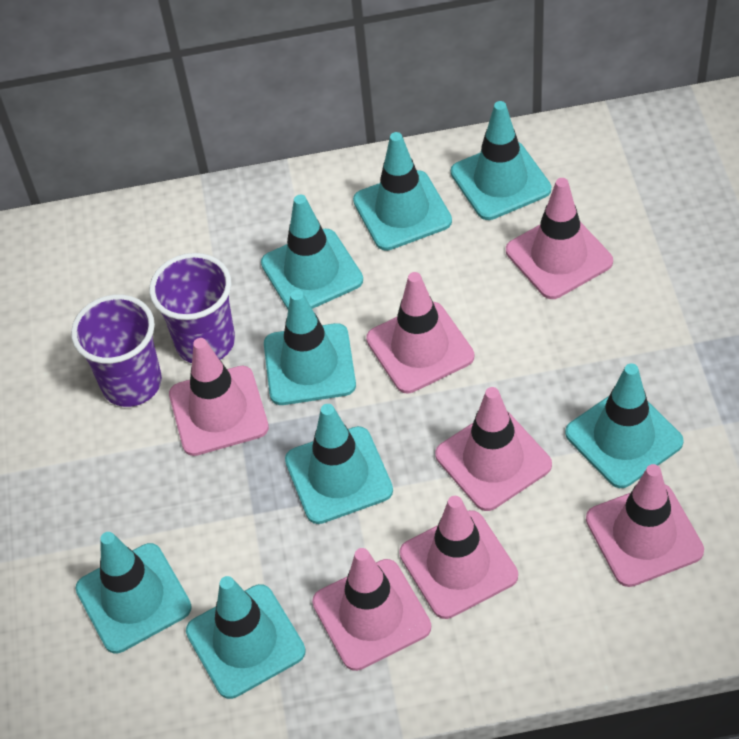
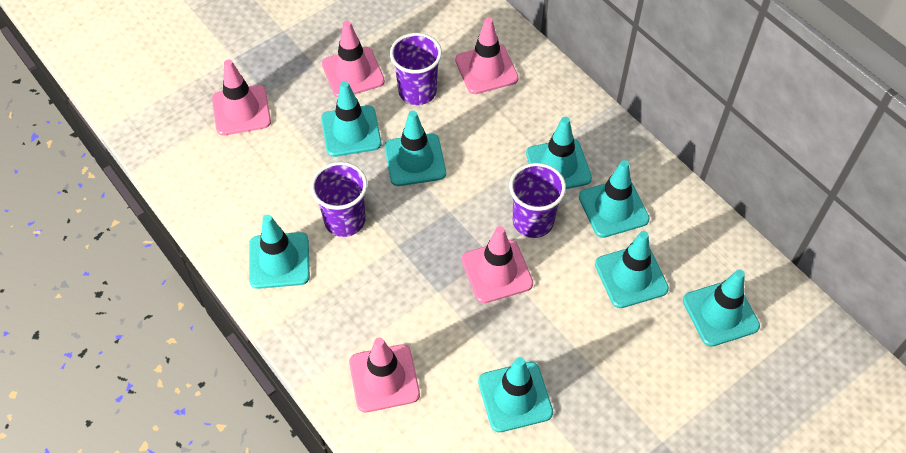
pink traffic cone: 7 -> 5
purple cup: 2 -> 3

